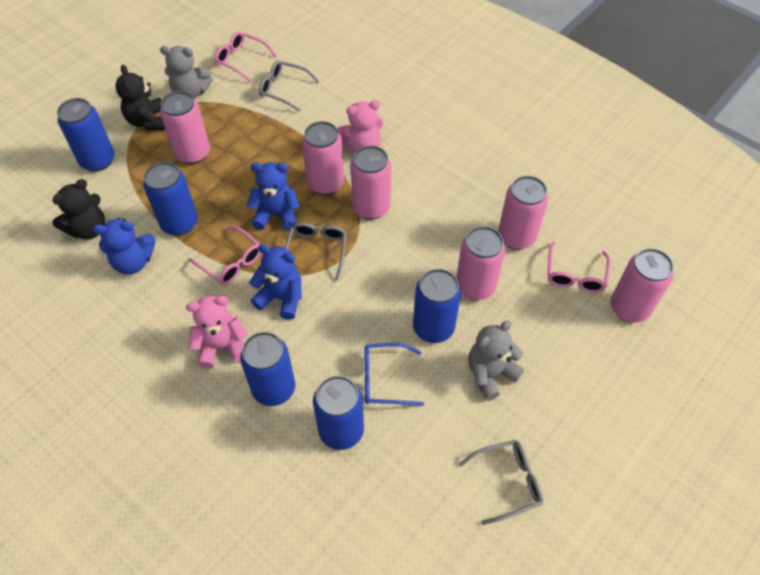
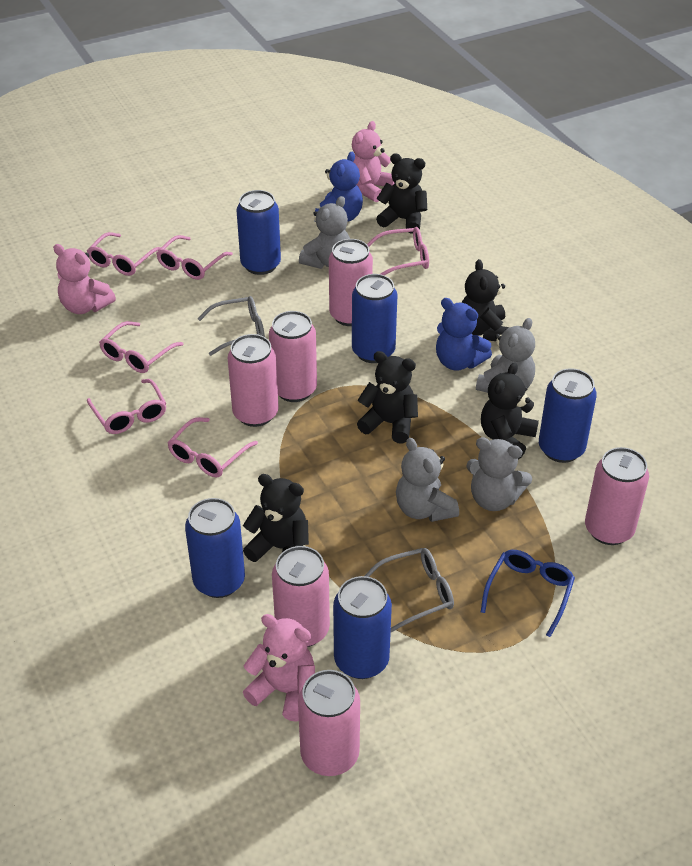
black teddy bear: 2 -> 5
blue teddy bear: 3 -> 2
grey glasses: 3 -> 2
grey teddy bear: 2 -> 4
pink glasses: 3 -> 6
pink teddy bear: 2 -> 3

